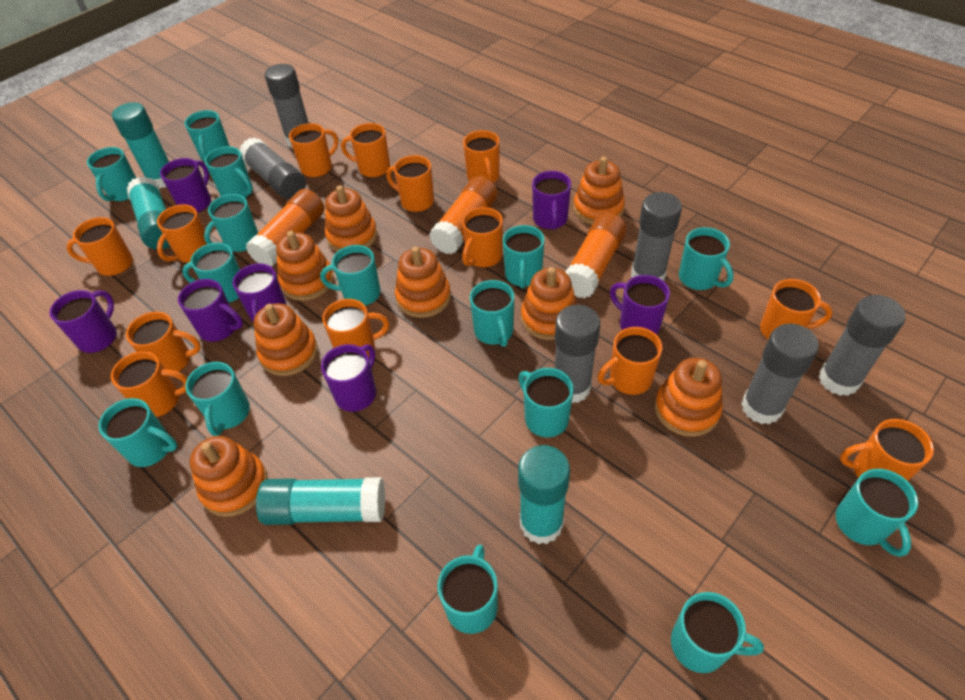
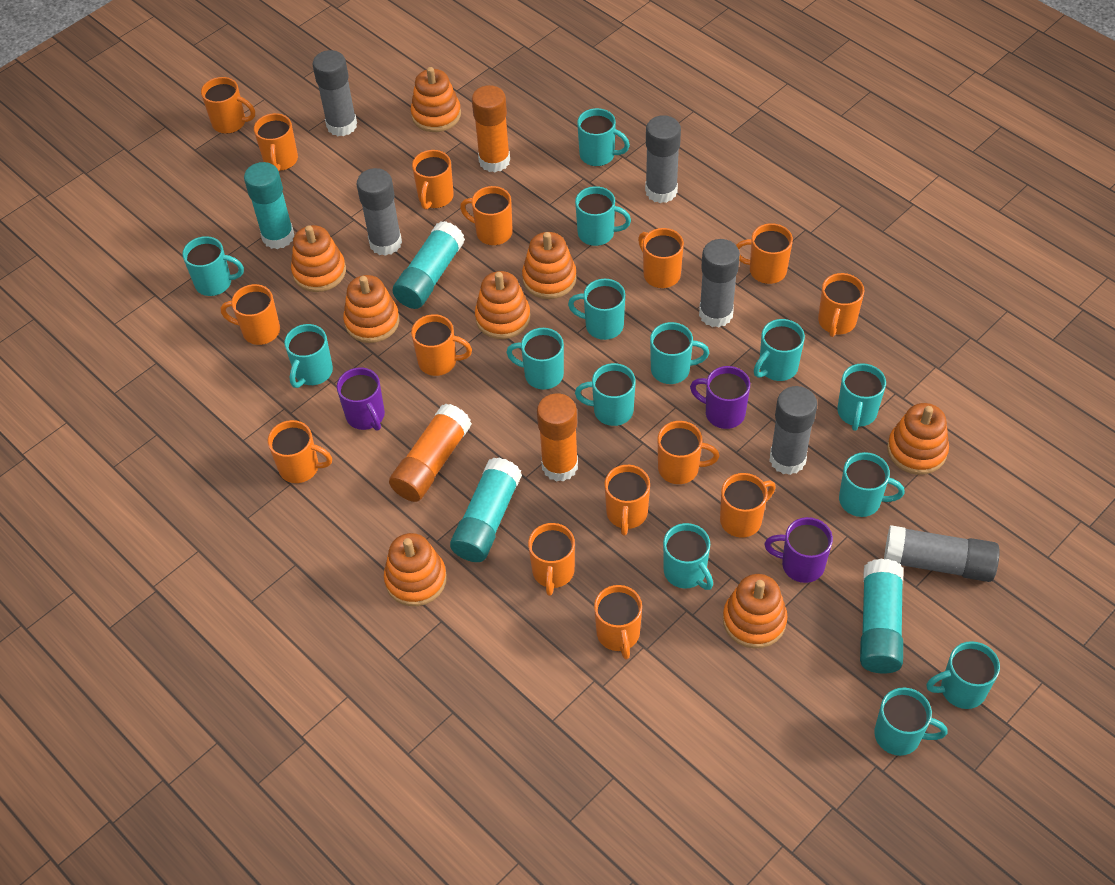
orange mug: 13 -> 15
purple mug: 7 -> 3
turquoise mug: 15 -> 14

